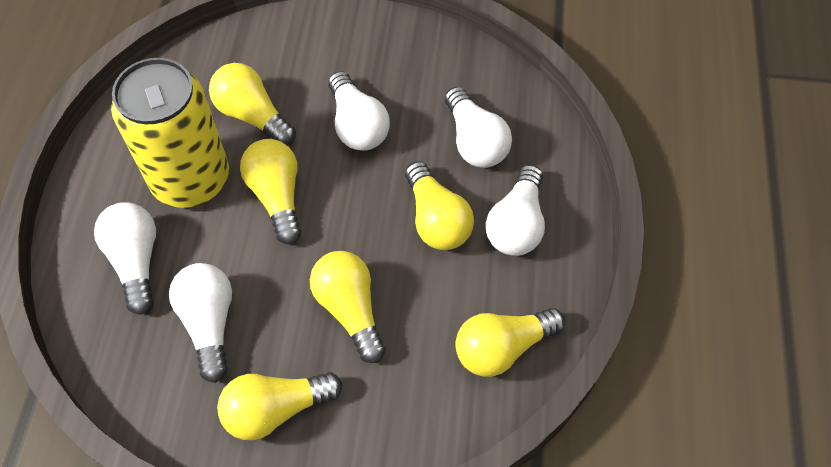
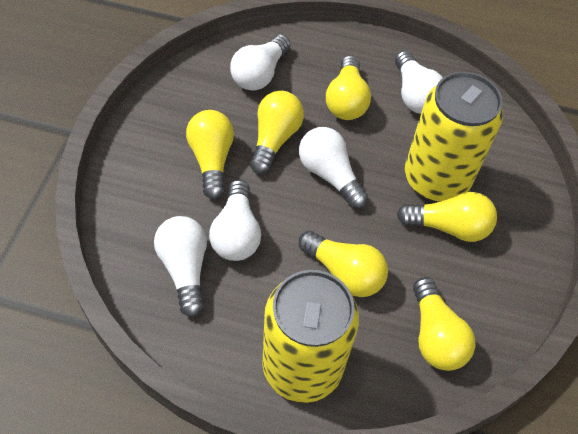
yellow can: 1 -> 2

